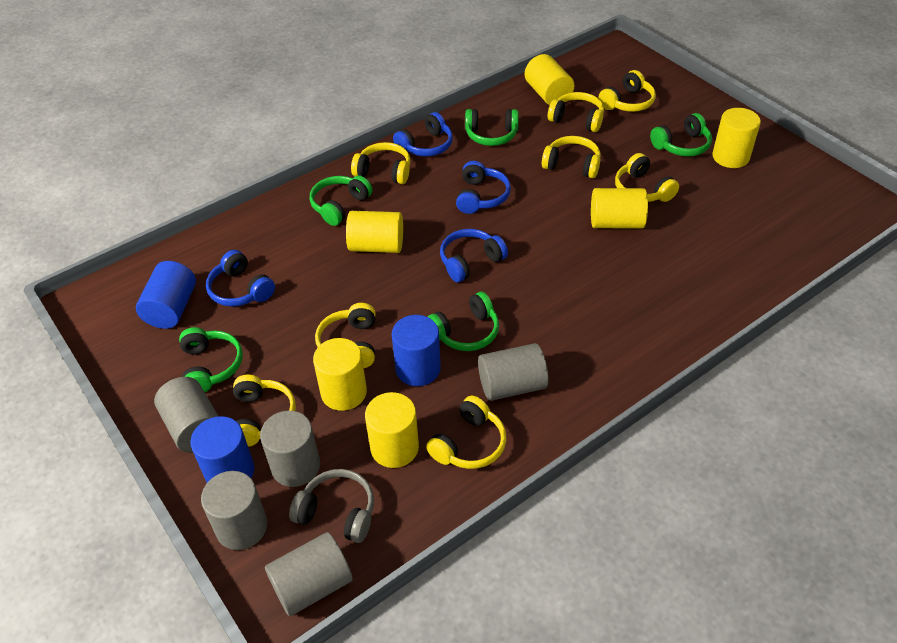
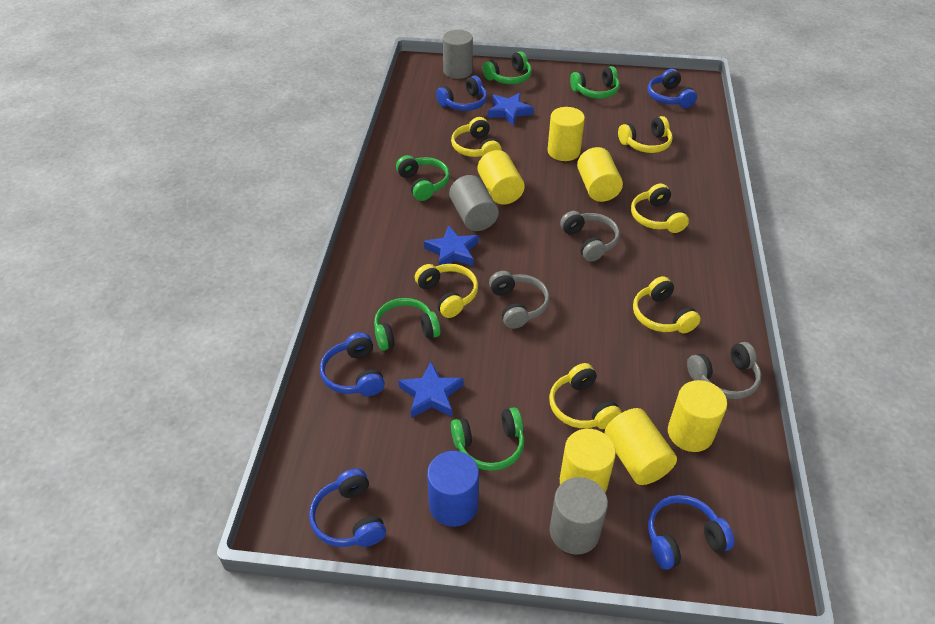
blue cylinder: 3 -> 1
blue headphones: 4 -> 5
blue star: 0 -> 3
grey cylinder: 5 -> 3
grey headphones: 1 -> 3
yellow headphones: 8 -> 6

